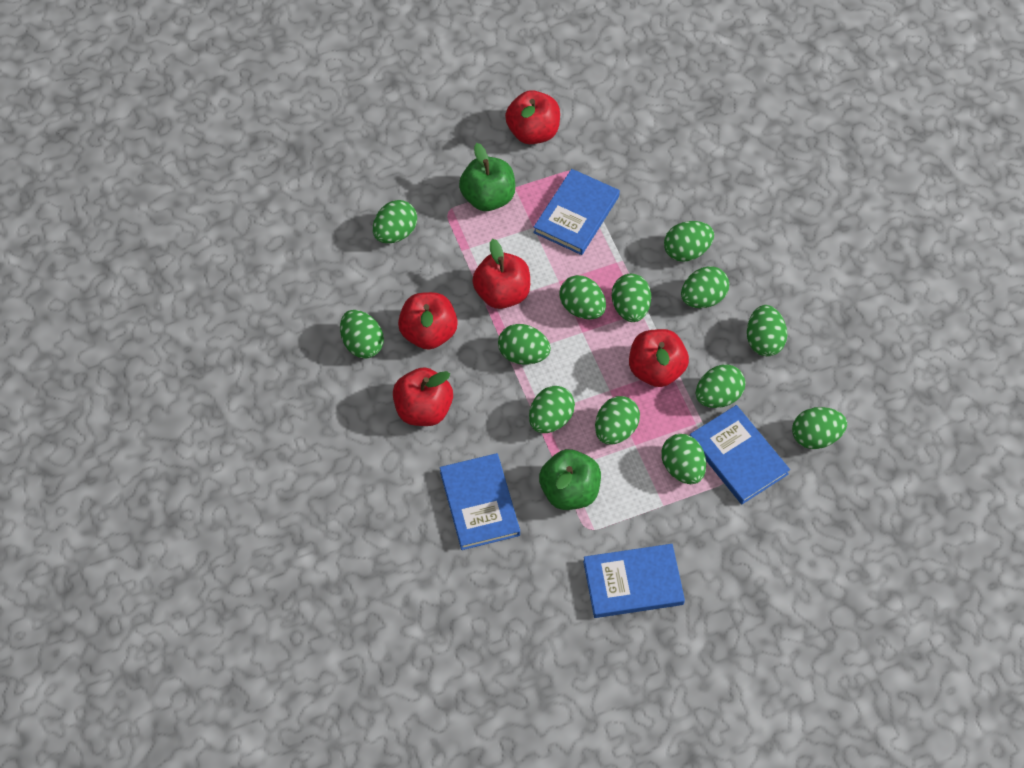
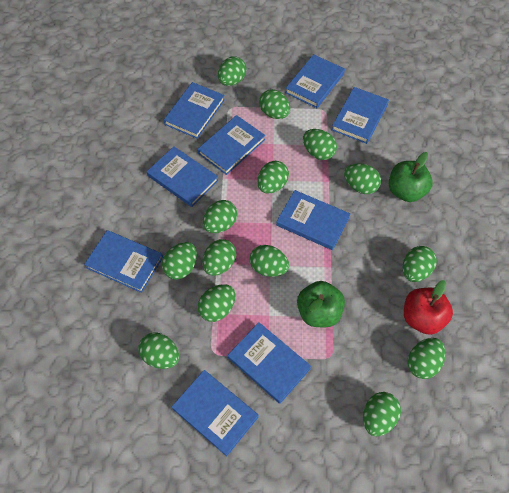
blue book: 4 -> 9
green egg: 13 -> 14
red apple: 5 -> 1

